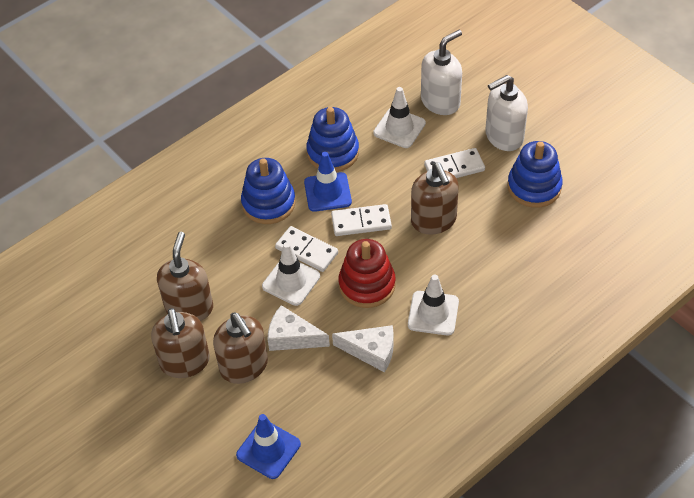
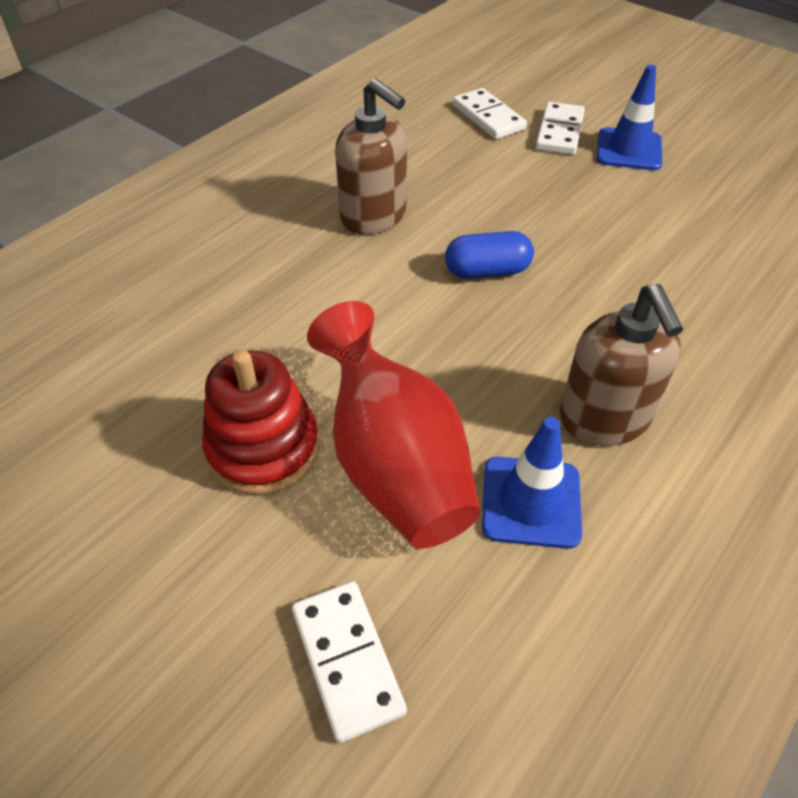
blue capsule: 0 -> 1
blue stacking toy: 3 -> 0
brown soap dispenser: 4 -> 2
red vase: 0 -> 1
white cheese: 2 -> 0
white soap dispenser: 2 -> 0
white traffic cone: 3 -> 0

